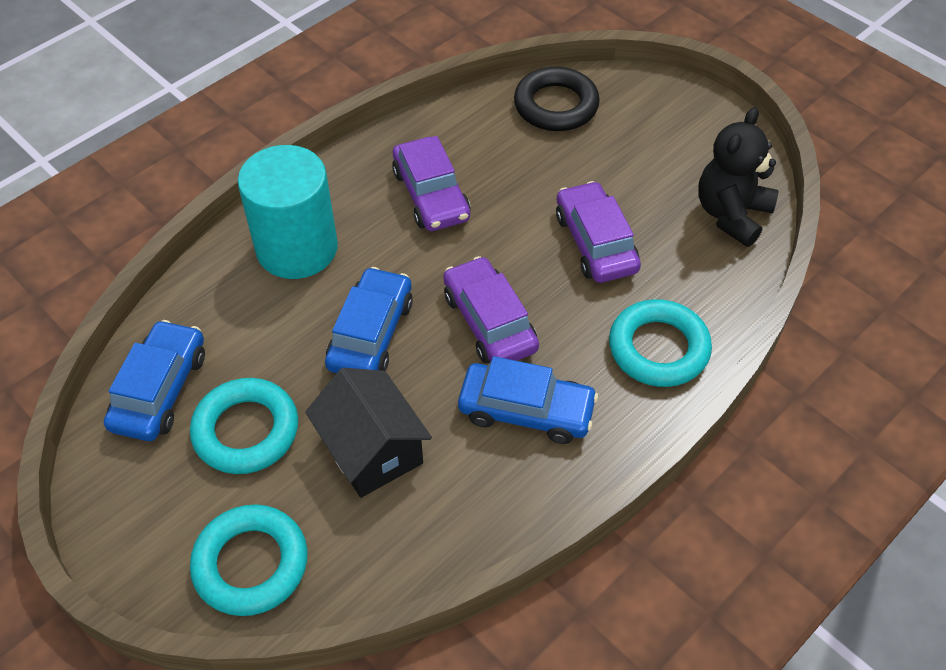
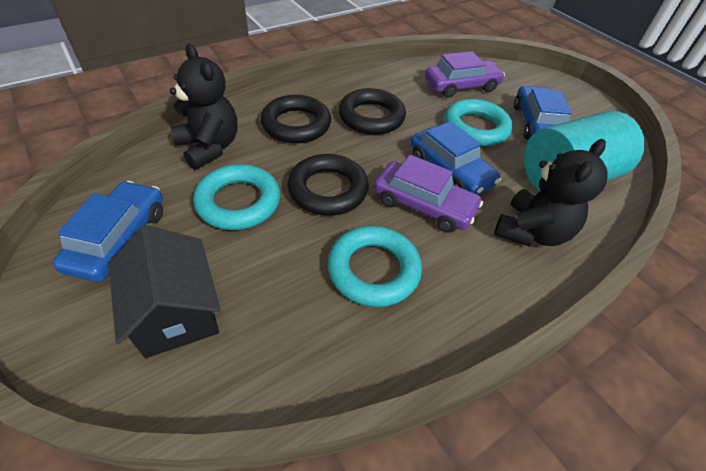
black ring: 1 -> 3
black teddy bear: 1 -> 2
purple car: 3 -> 2

